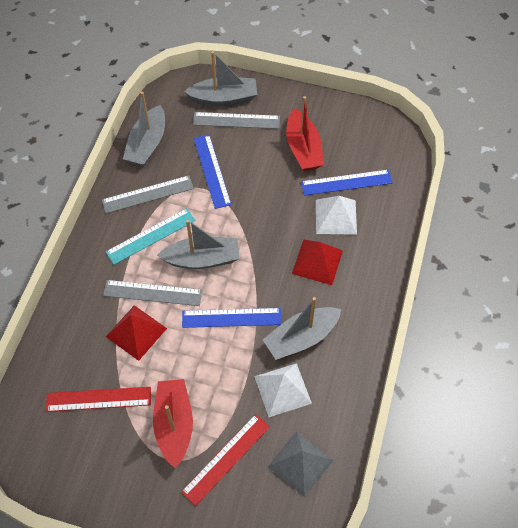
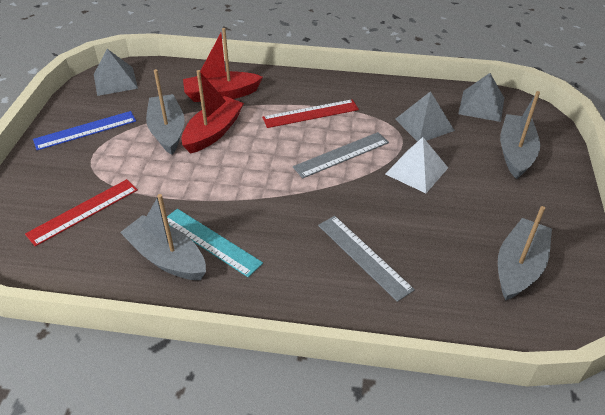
blue ruler: 3 -> 1
grey pyramid: 1 -> 3
grey ruler: 3 -> 2
red pyramid: 2 -> 0
white pyramid: 2 -> 1

